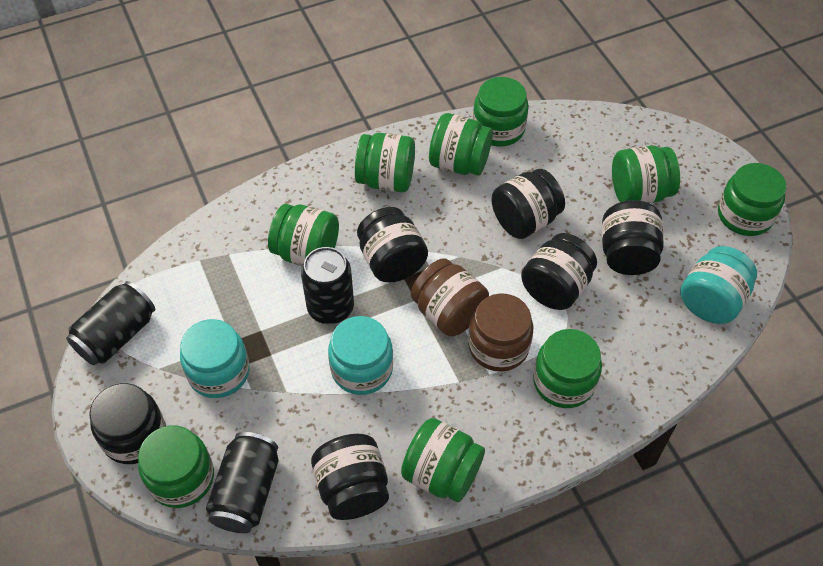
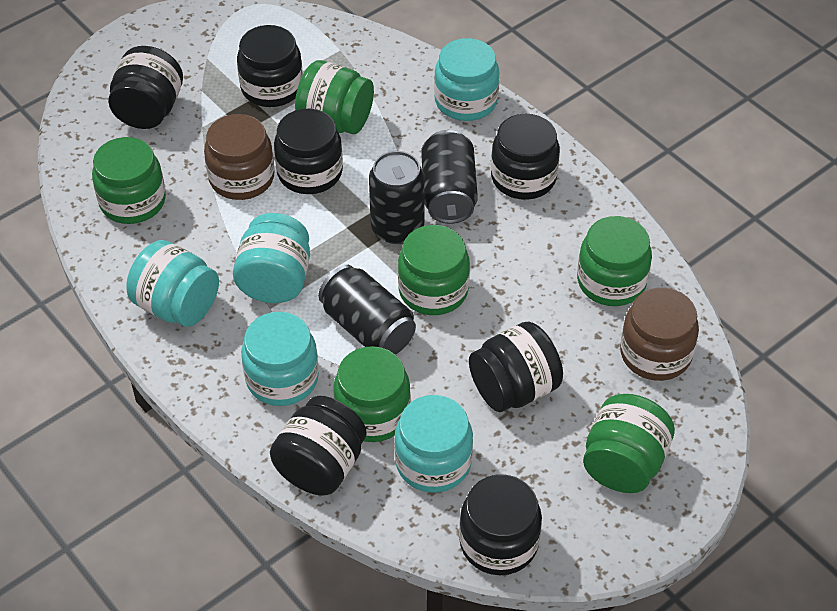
black jar: 6 -> 7
green jar: 9 -> 6
turquoise jar: 3 -> 5

